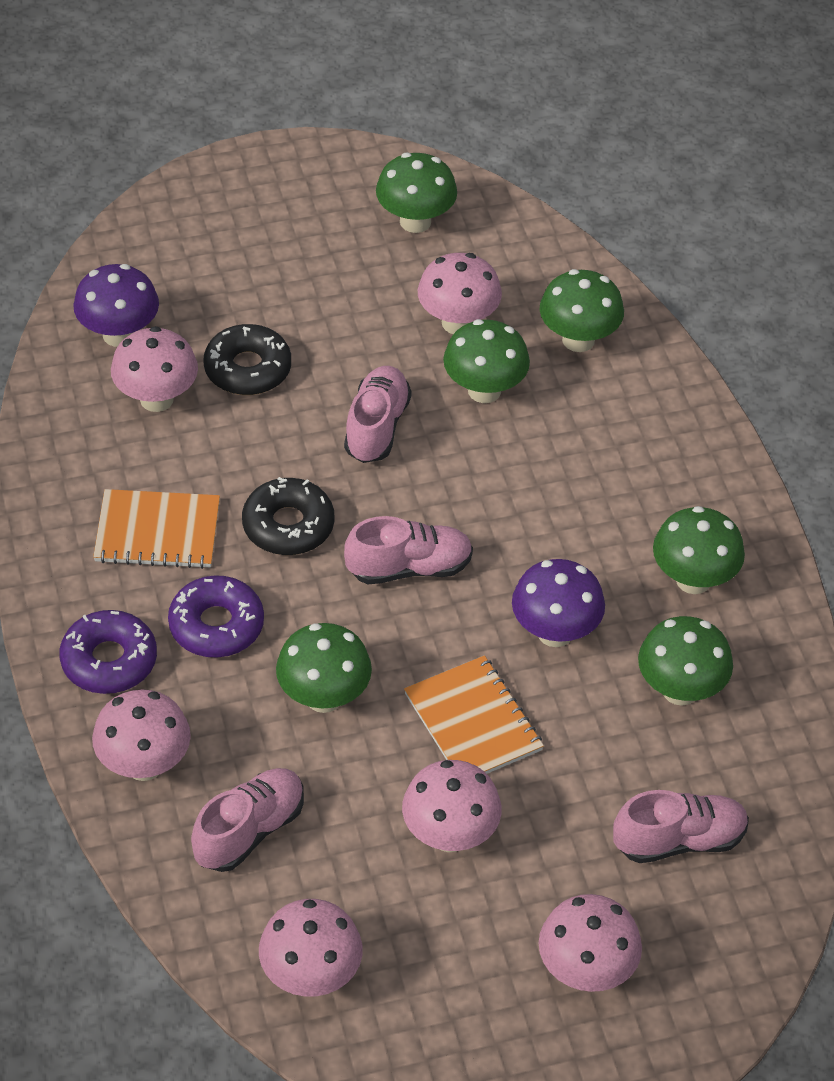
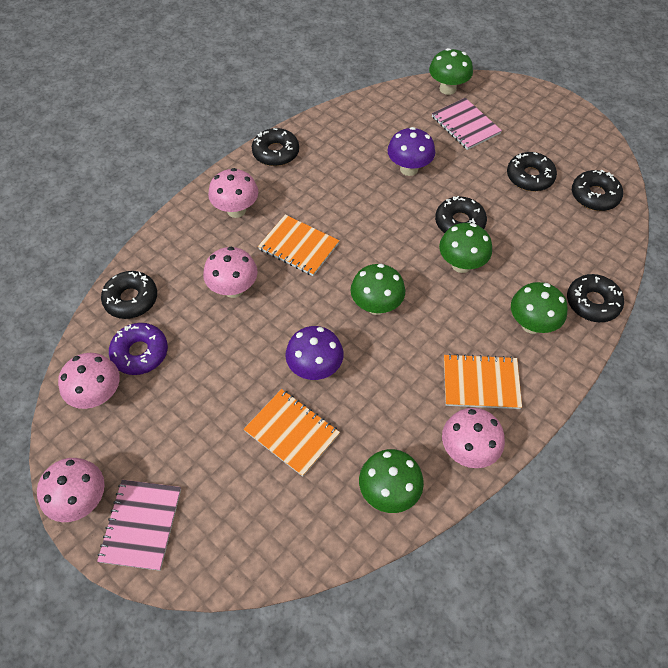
black donut: 2 -> 6
green mushroom: 6 -> 5
orange notebook: 2 -> 3
pink mushroom: 6 -> 5
pink notebook: 0 -> 2
pink shoe: 4 -> 0
purple donut: 2 -> 1

